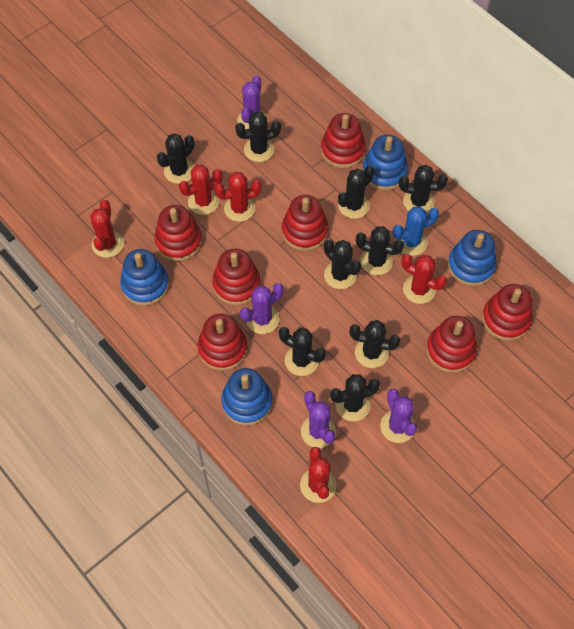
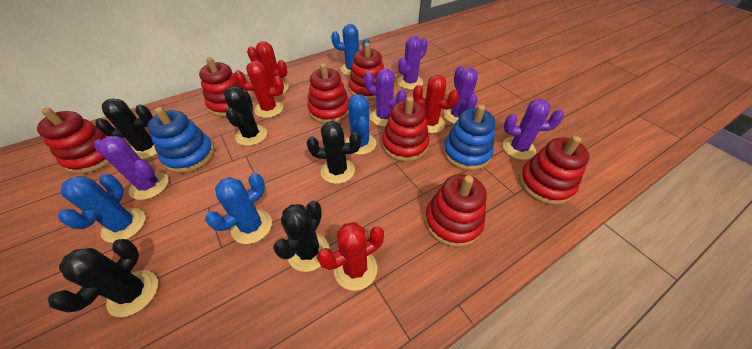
black cactus: 9 -> 5
blue cactus: 1 -> 4
blue stacking toy: 4 -> 2
purple cactus: 4 -> 5
red cactus: 5 -> 4

